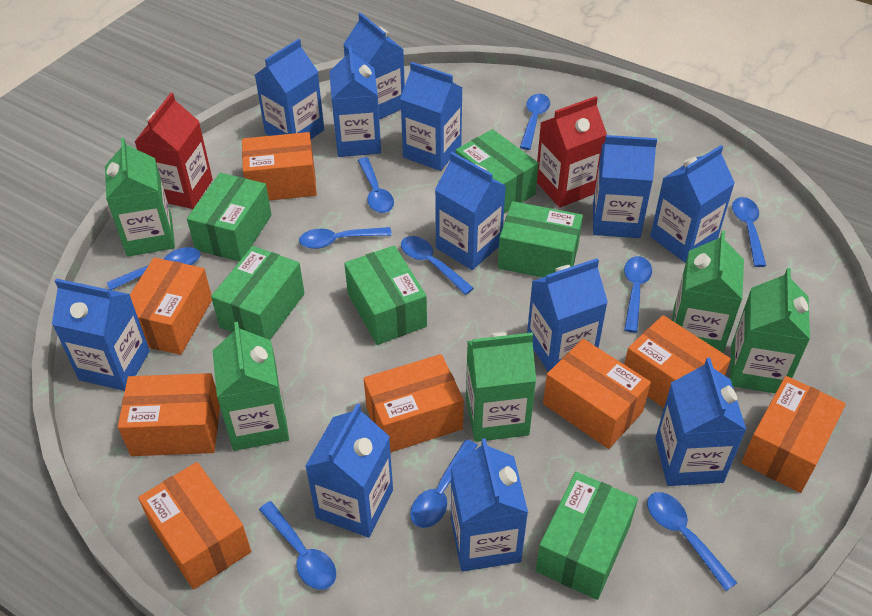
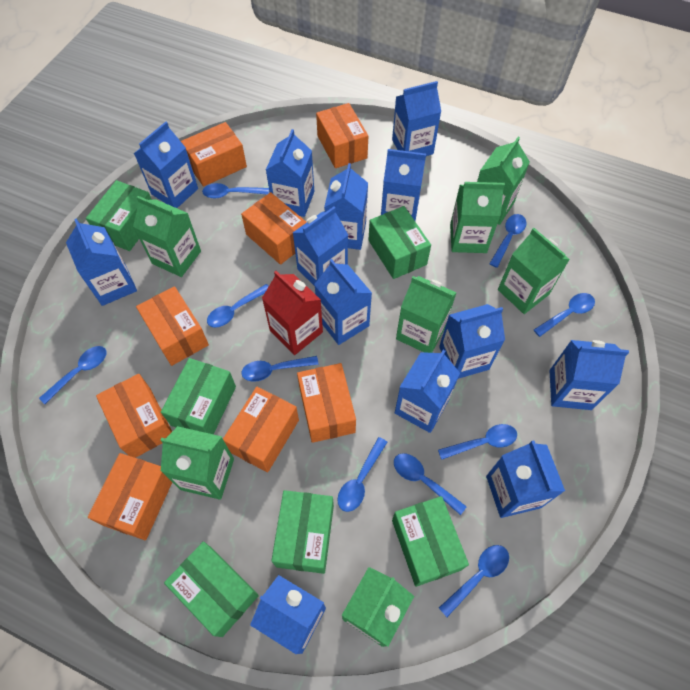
blue carton: 12 -> 13
green carton: 5 -> 7
red carton: 2 -> 1

